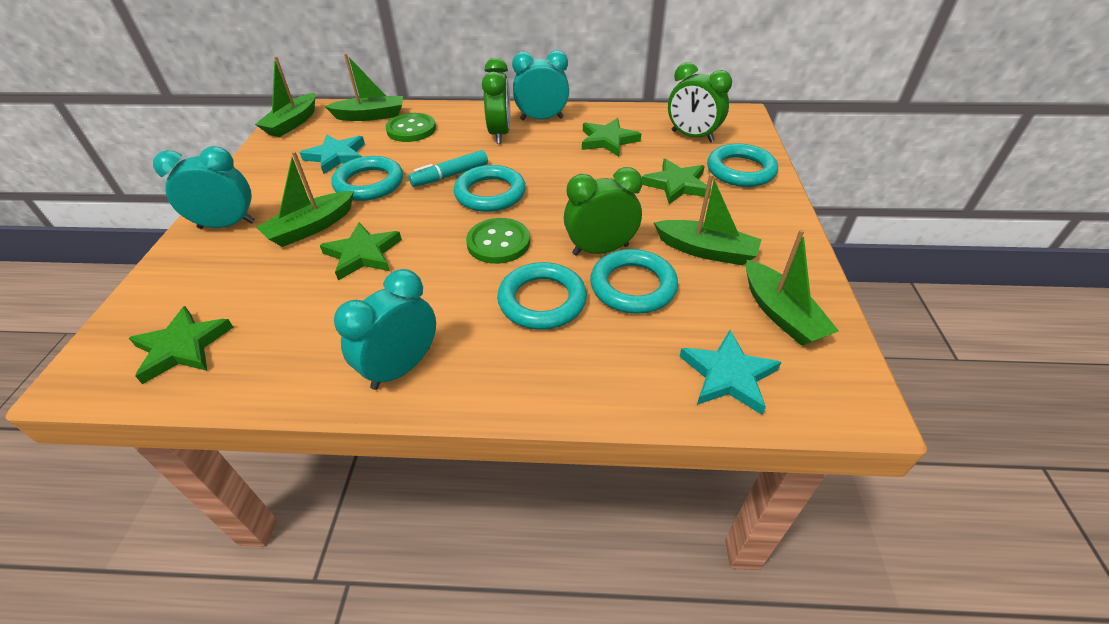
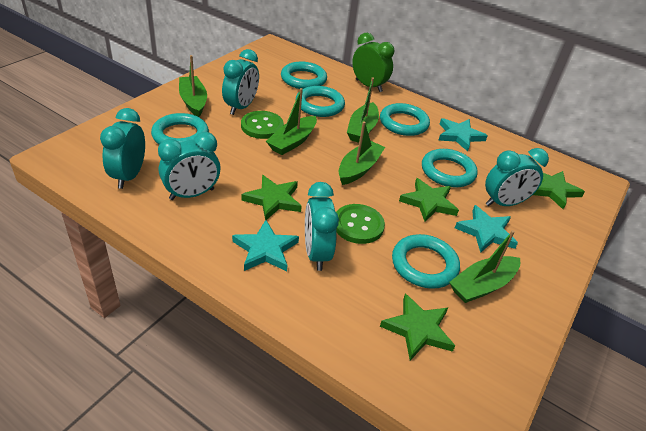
green clock: 3 -> 1
turquoise clock: 3 -> 5
turquoise marker: 1 -> 0
turquoise ring: 5 -> 6
turquoise star: 2 -> 3

